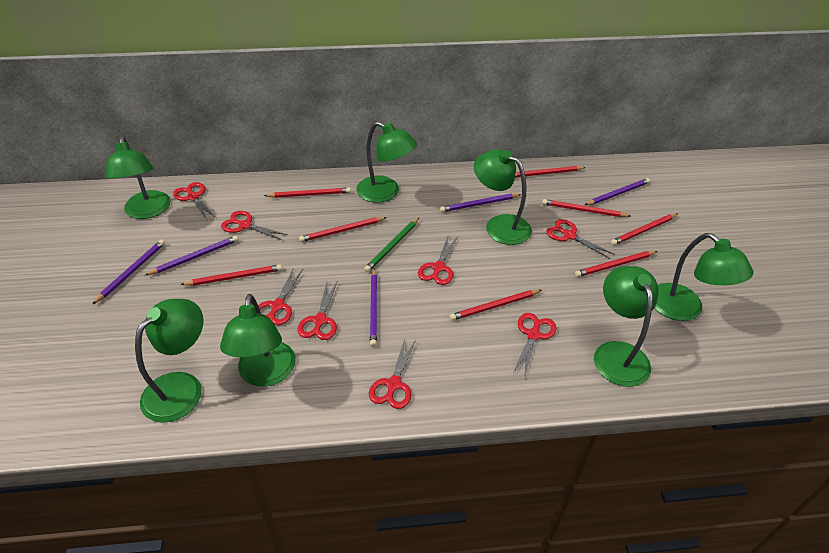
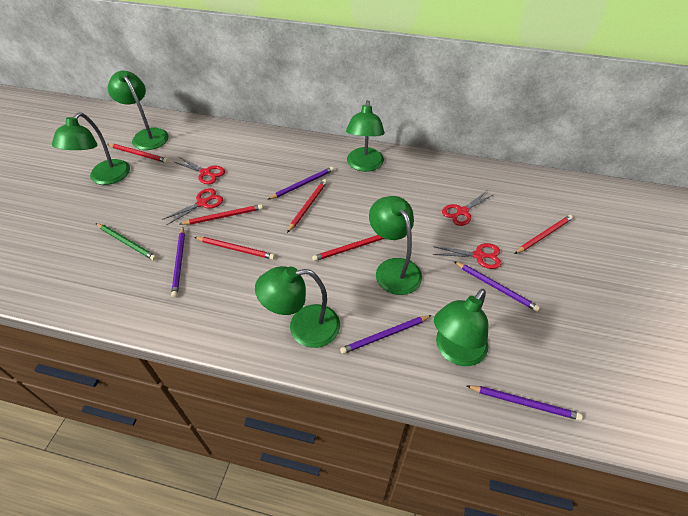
green lamp: 7 -> 6
red pencil: 8 -> 6
red scissors: 8 -> 4

